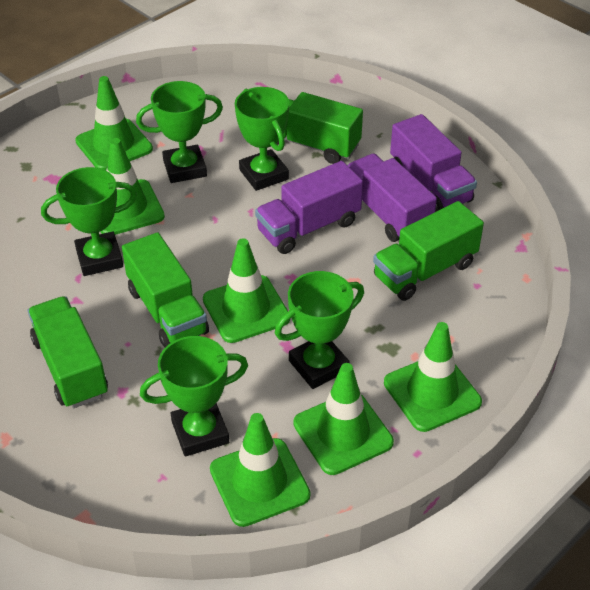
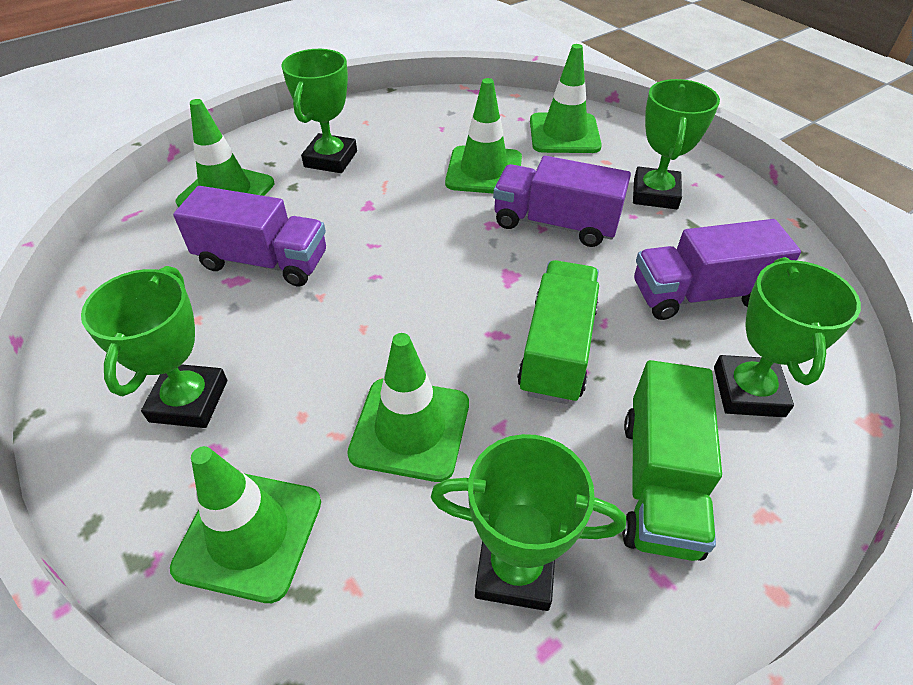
green traffic cone: 6 -> 5
green truck: 4 -> 2

